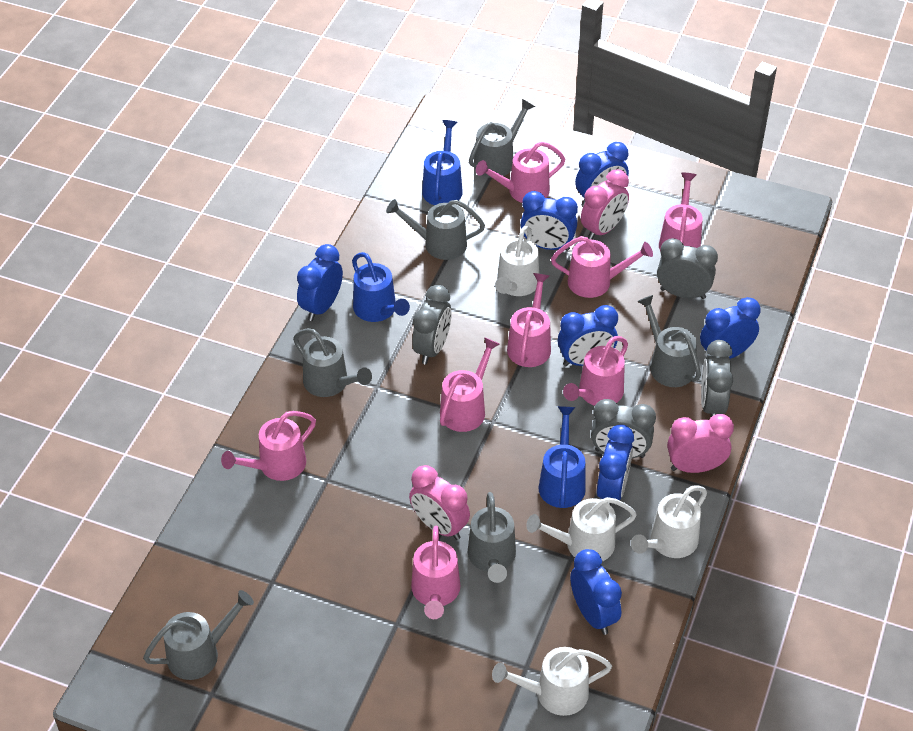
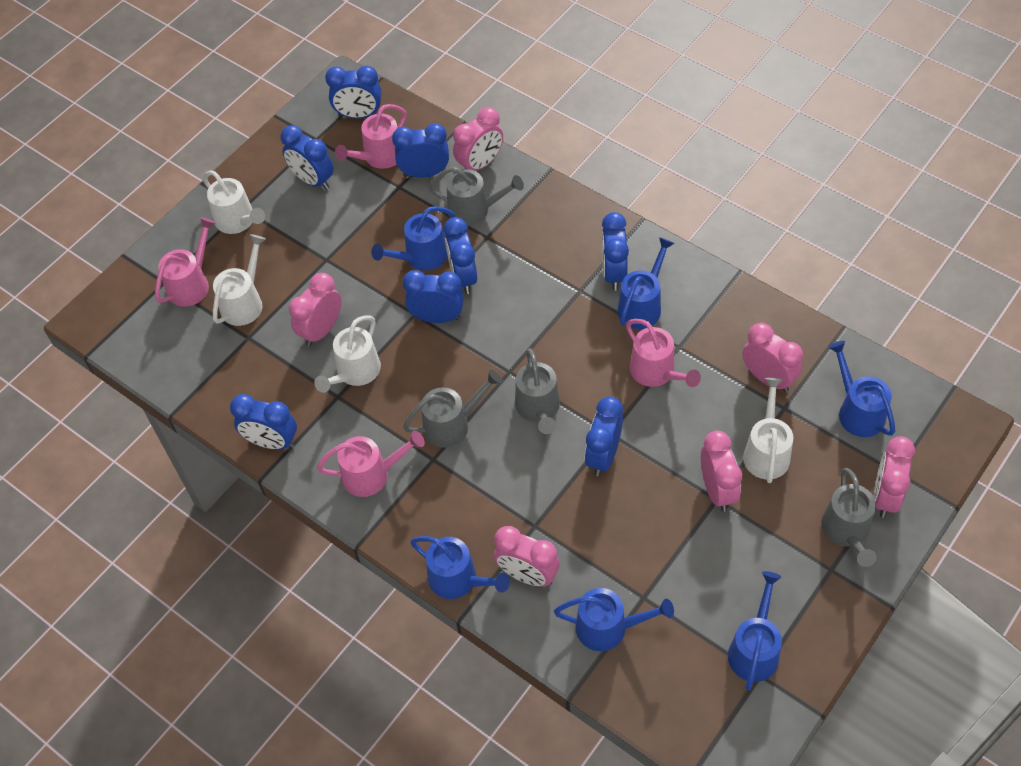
blue clock: 7 -> 8
blue watering can: 3 -> 6
grey clock: 4 -> 0
grey watering can: 6 -> 4
pink clock: 3 -> 6
pink watering can: 8 -> 4

